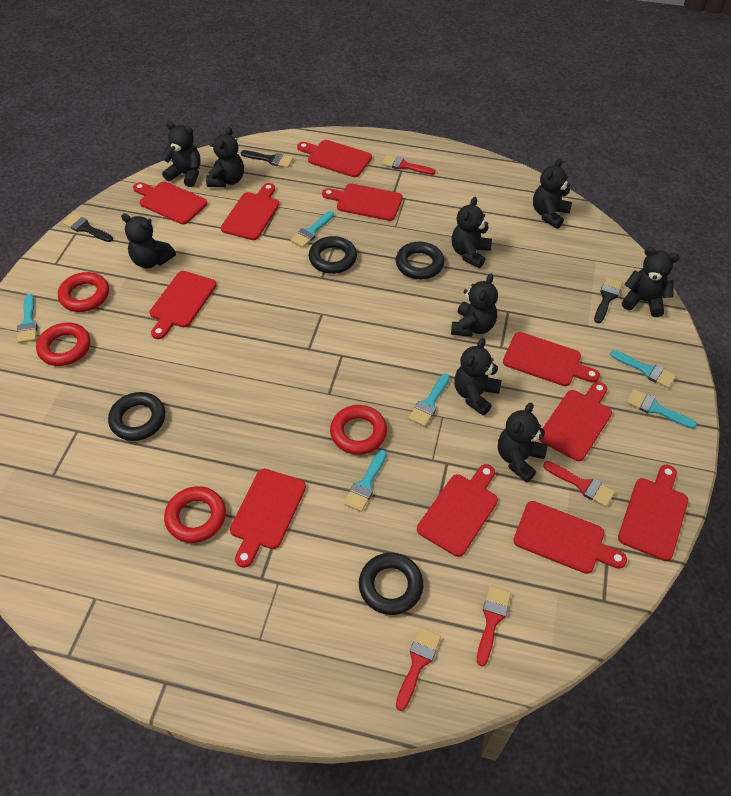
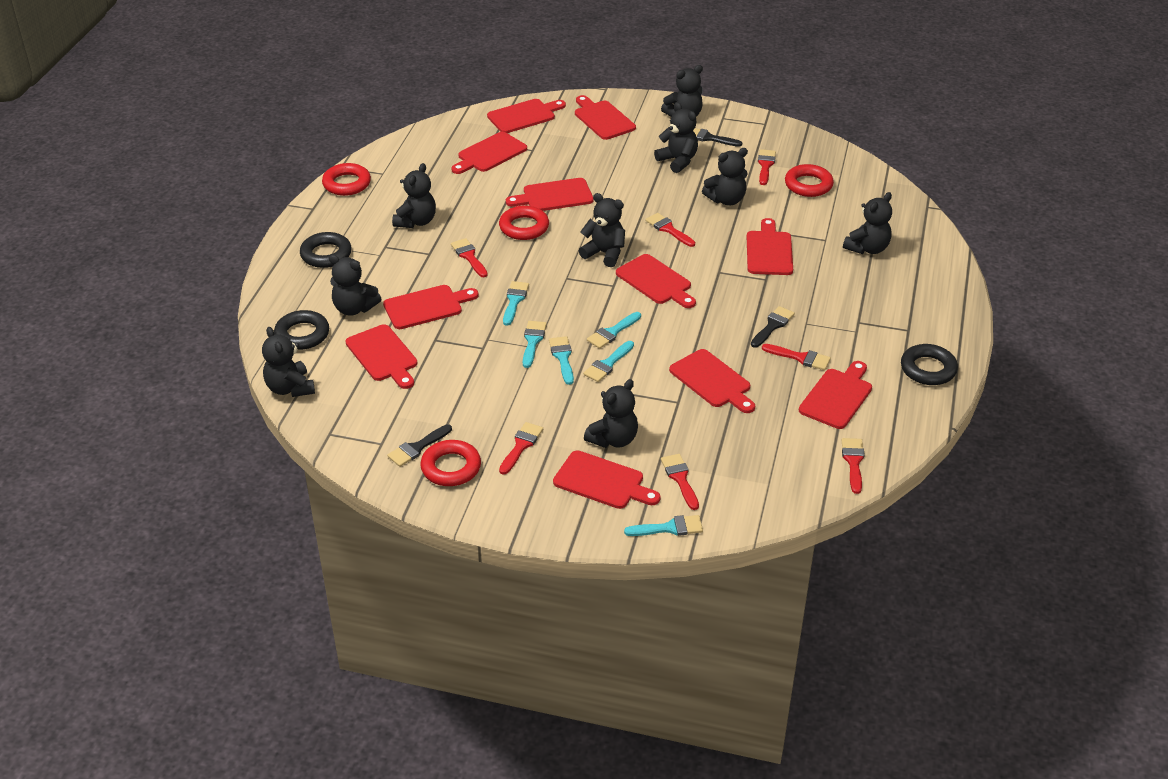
black ring: 4 -> 3
red brush: 4 -> 7

